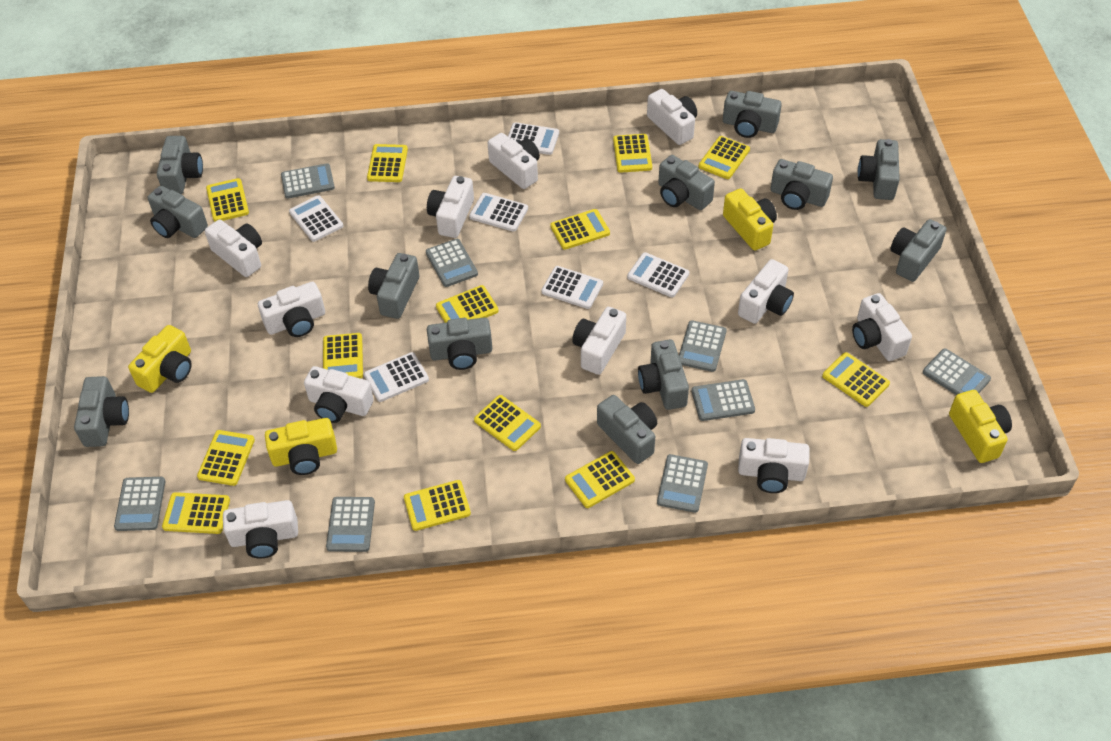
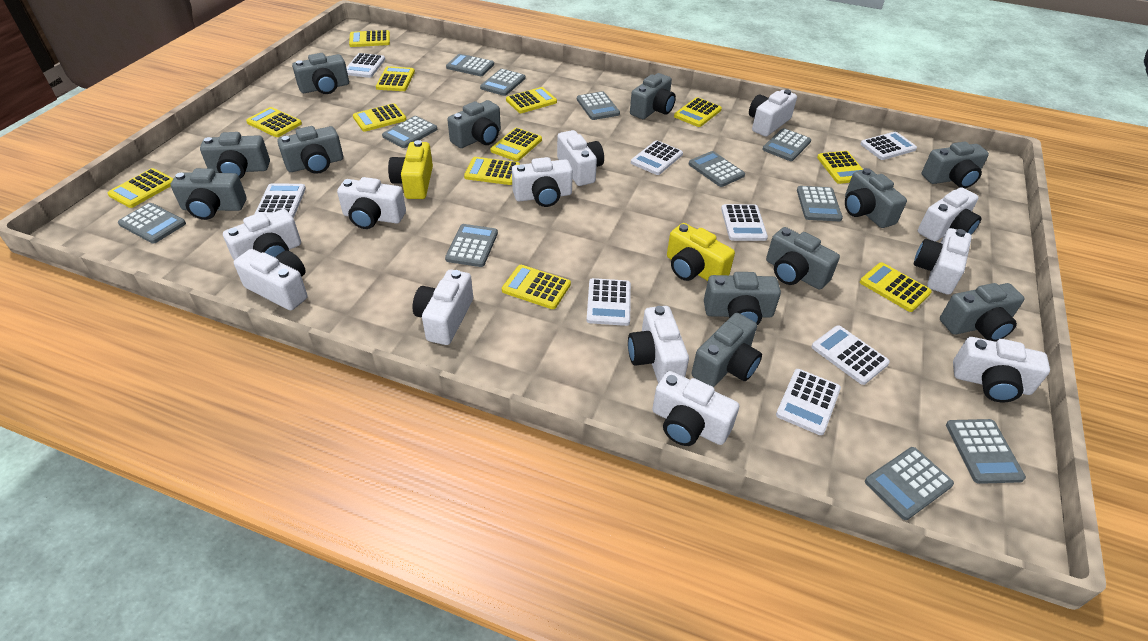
grey calculator: 8 -> 11
white calculator: 6 -> 8
white camera: 11 -> 12
yellow calculator: 13 -> 12
yellow camera: 4 -> 2

